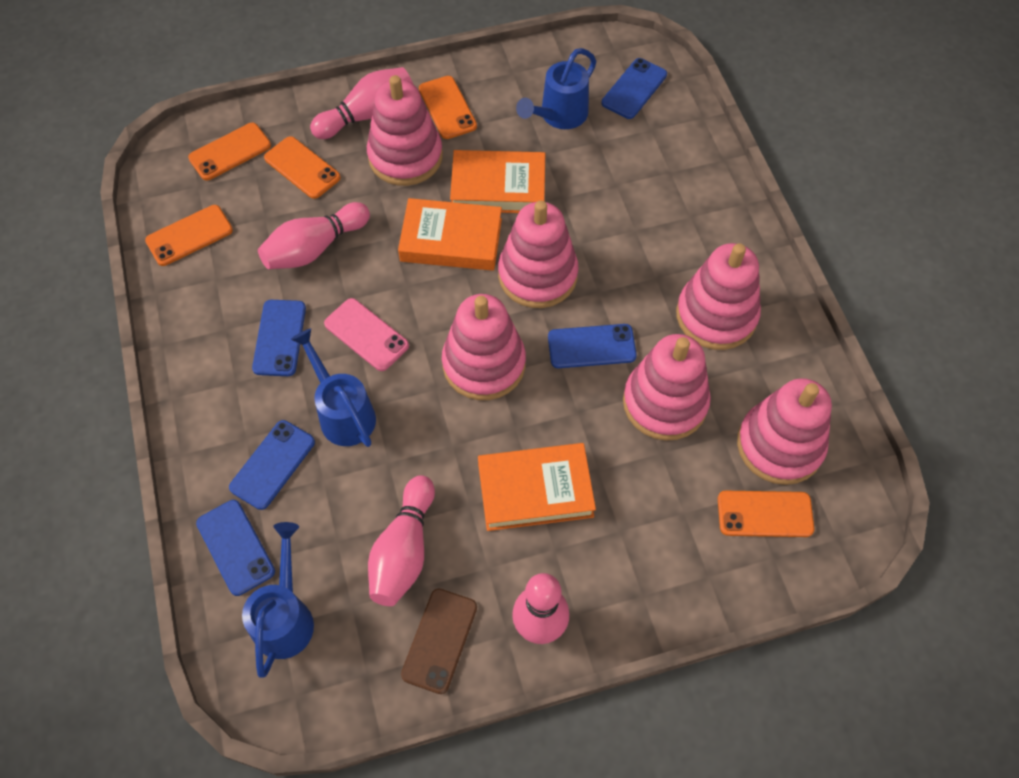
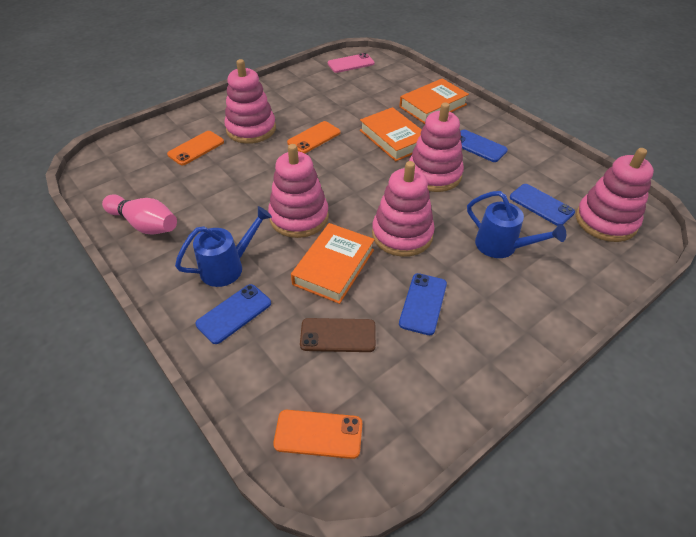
blue phone: 5 -> 4
blue watering can: 3 -> 2
orange phone: 5 -> 3
pink bowling pin: 4 -> 1
pink stacking toy: 6 -> 5

